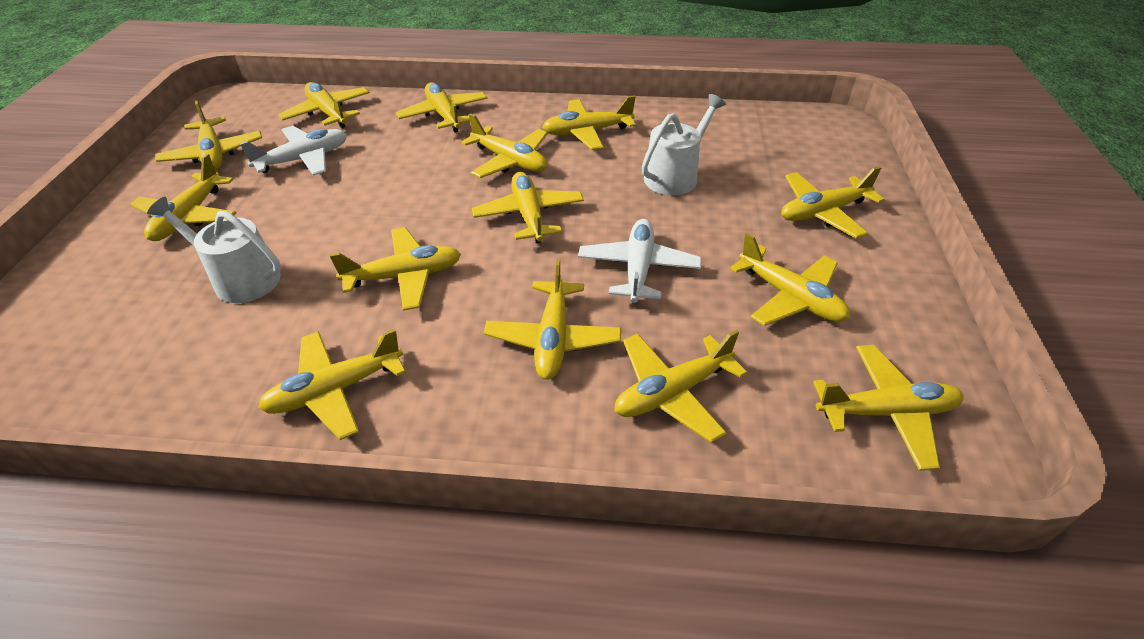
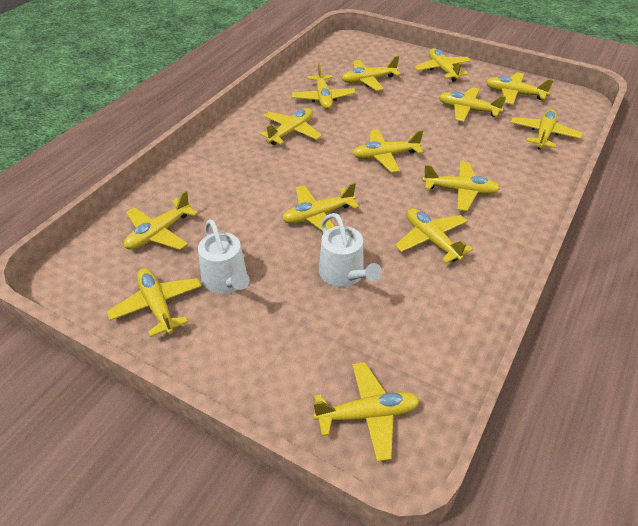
white plane: 2 -> 0

